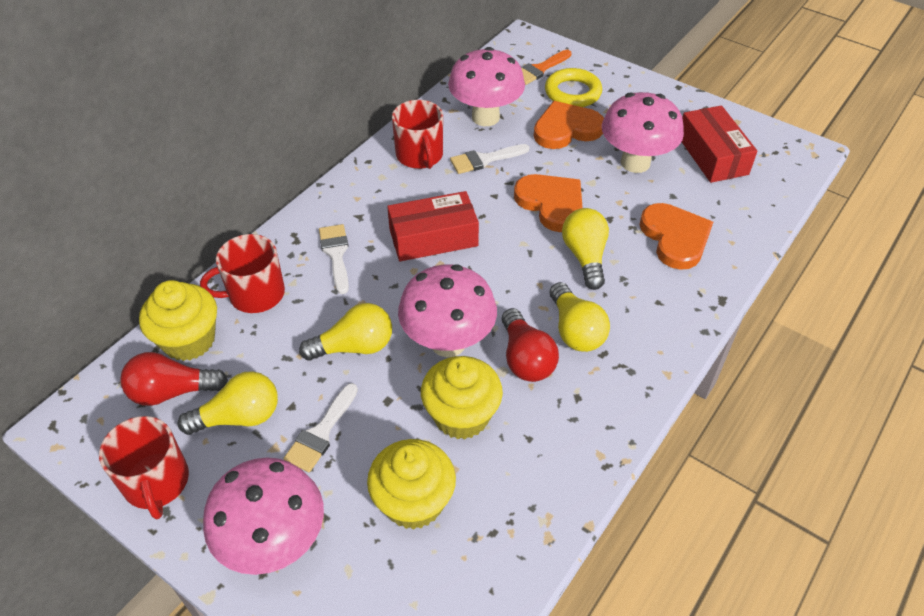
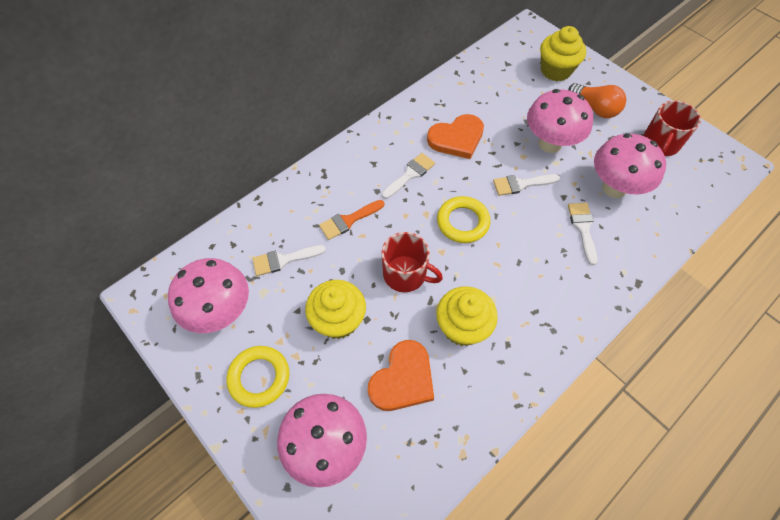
orange heart: 3 -> 2
orange light bulb: 0 -> 1
red box: 2 -> 0
red light bulb: 2 -> 0
red mug: 3 -> 2
white brush: 3 -> 4
yellow light bulb: 4 -> 0
yellow ring: 1 -> 2

